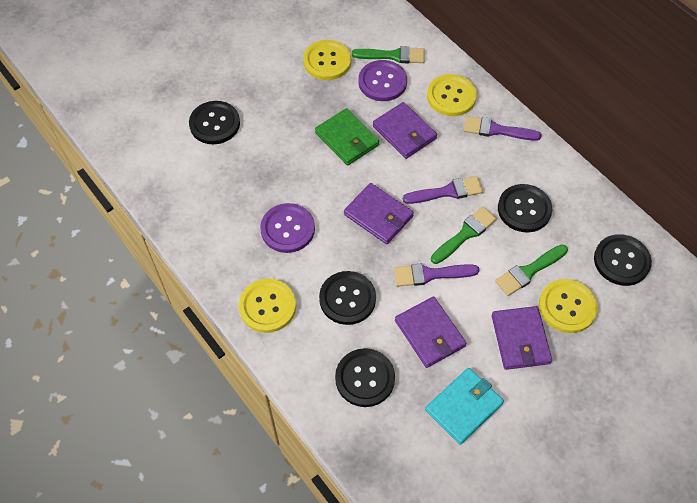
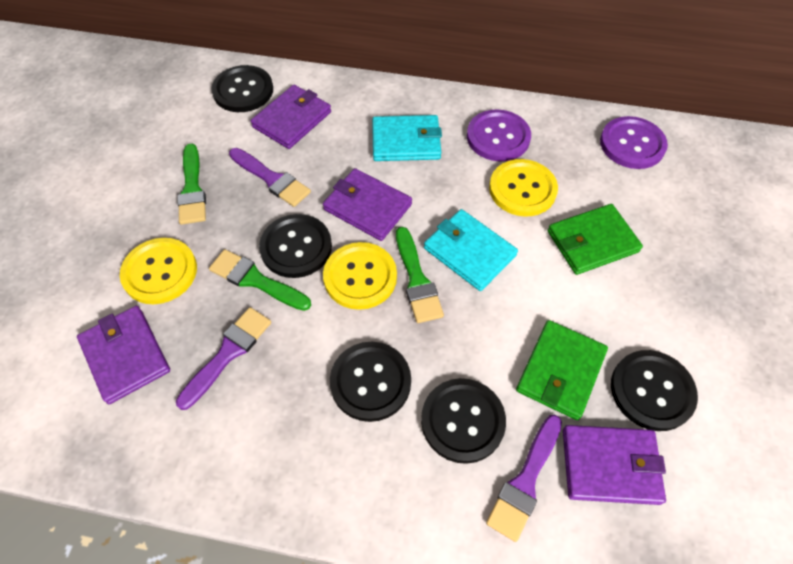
green wallet: 1 -> 2
turquoise wallet: 1 -> 2
yellow button: 4 -> 3

